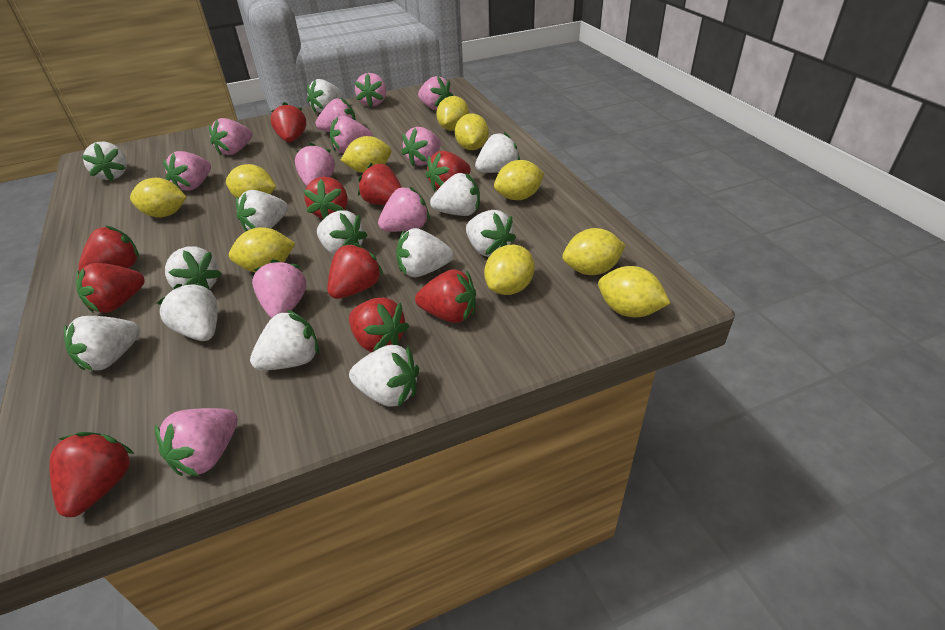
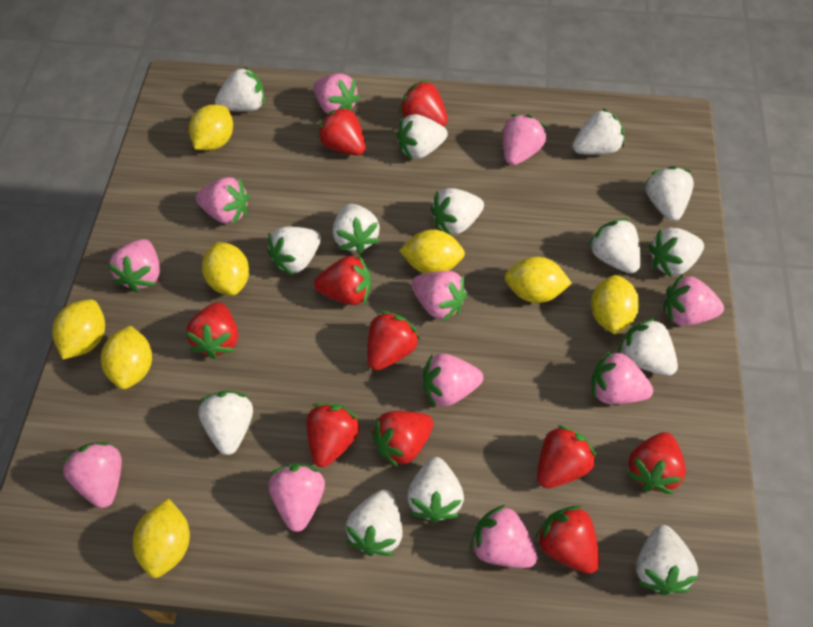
white strawberry: 13 -> 14
yellow lemon: 10 -> 8

